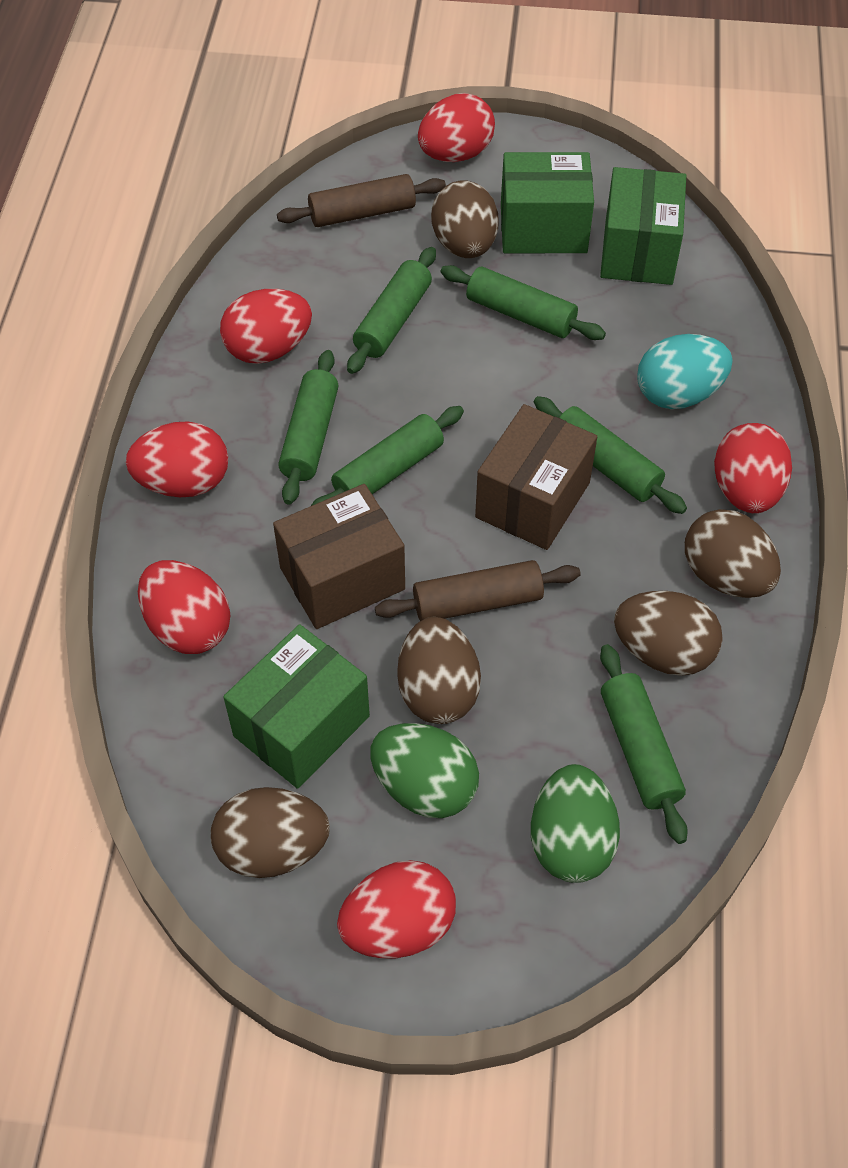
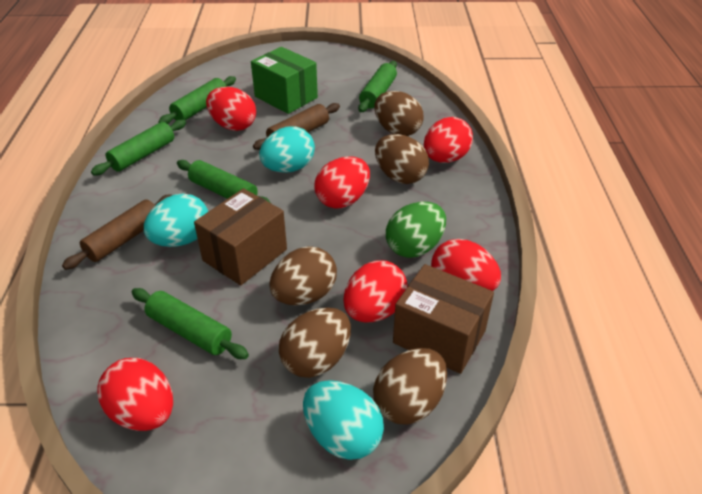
green box: 3 -> 1
green egg: 2 -> 1
green rolling pin: 6 -> 5
turquoise egg: 1 -> 3

